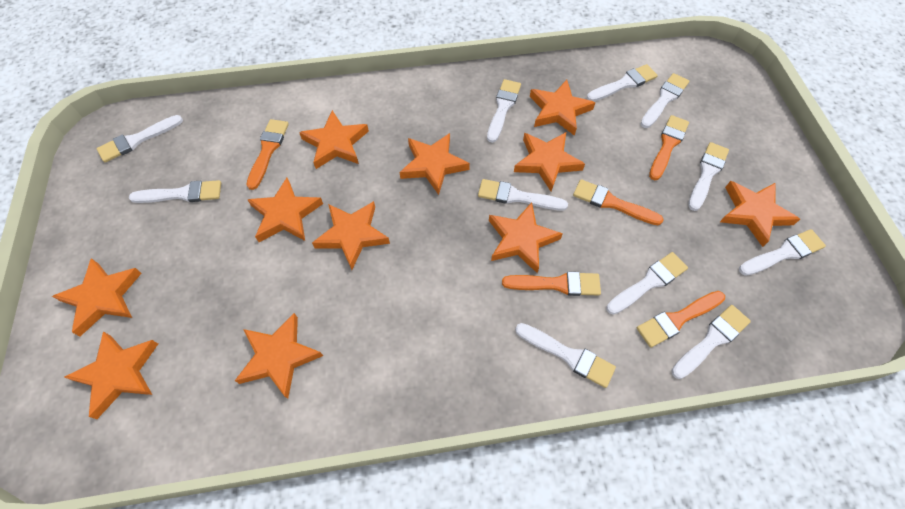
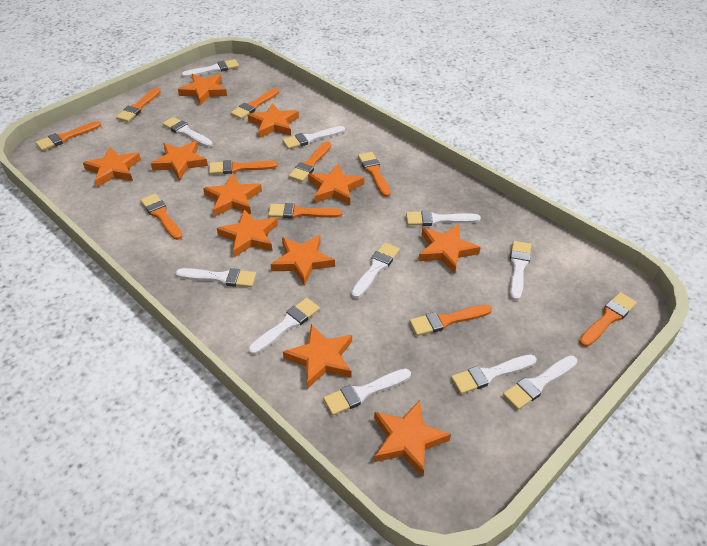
orange brush: 5 -> 10

